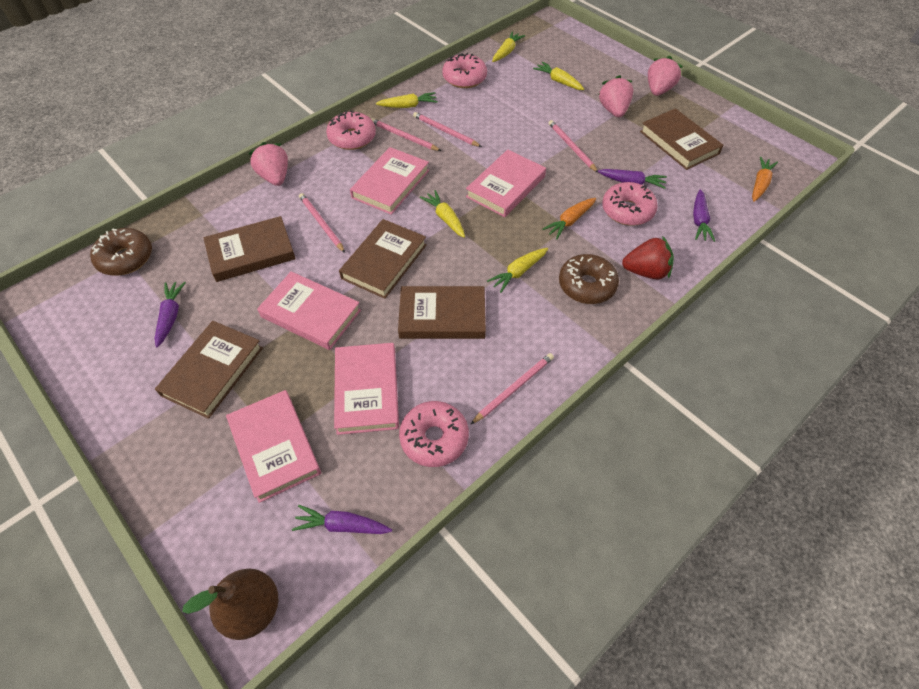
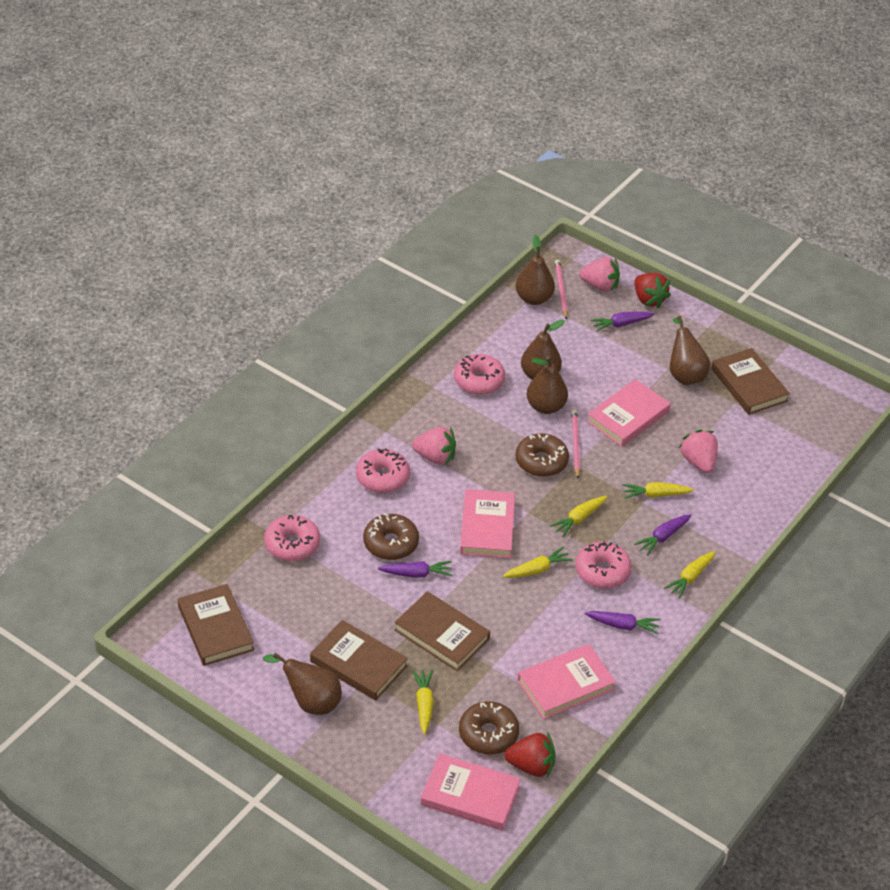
brown book: 5 -> 4
brown donut: 2 -> 3
brown pear: 1 -> 5
orange carrot: 2 -> 0
pink book: 5 -> 4
pink pencil: 5 -> 2
red strawberry: 1 -> 2

